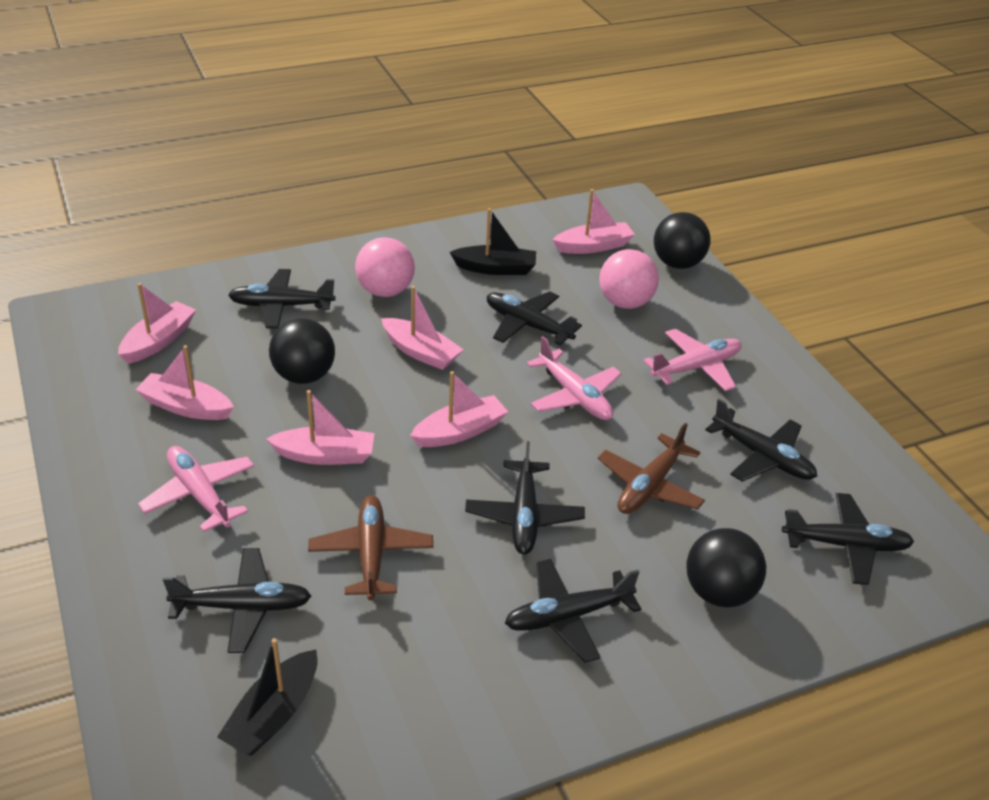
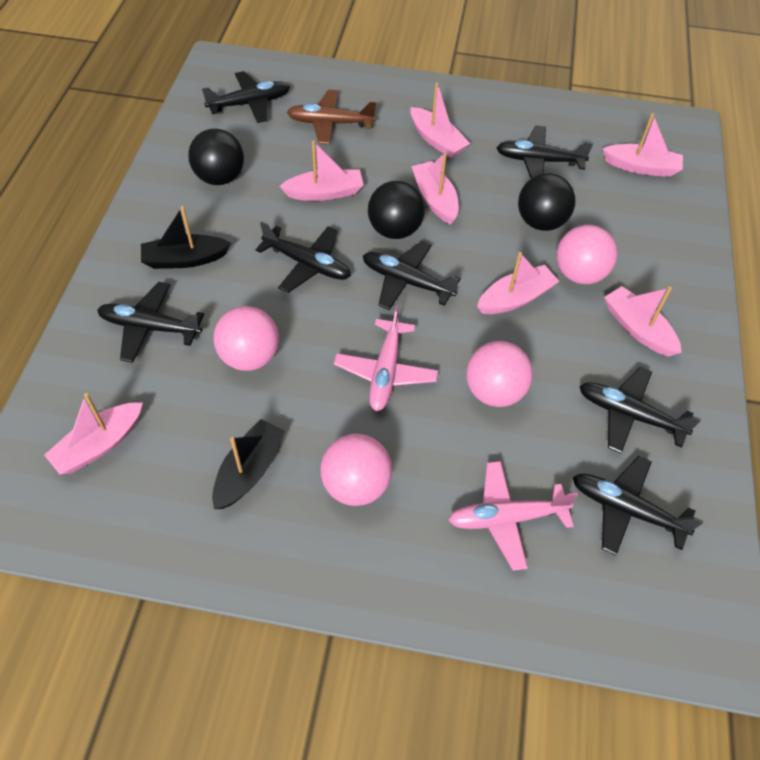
brown plane: 2 -> 1
pink ball: 2 -> 4
pink boat: 6 -> 7
pink plane: 3 -> 2

